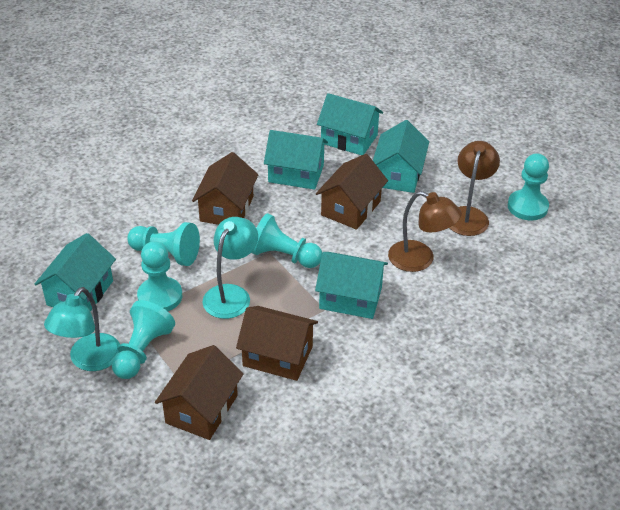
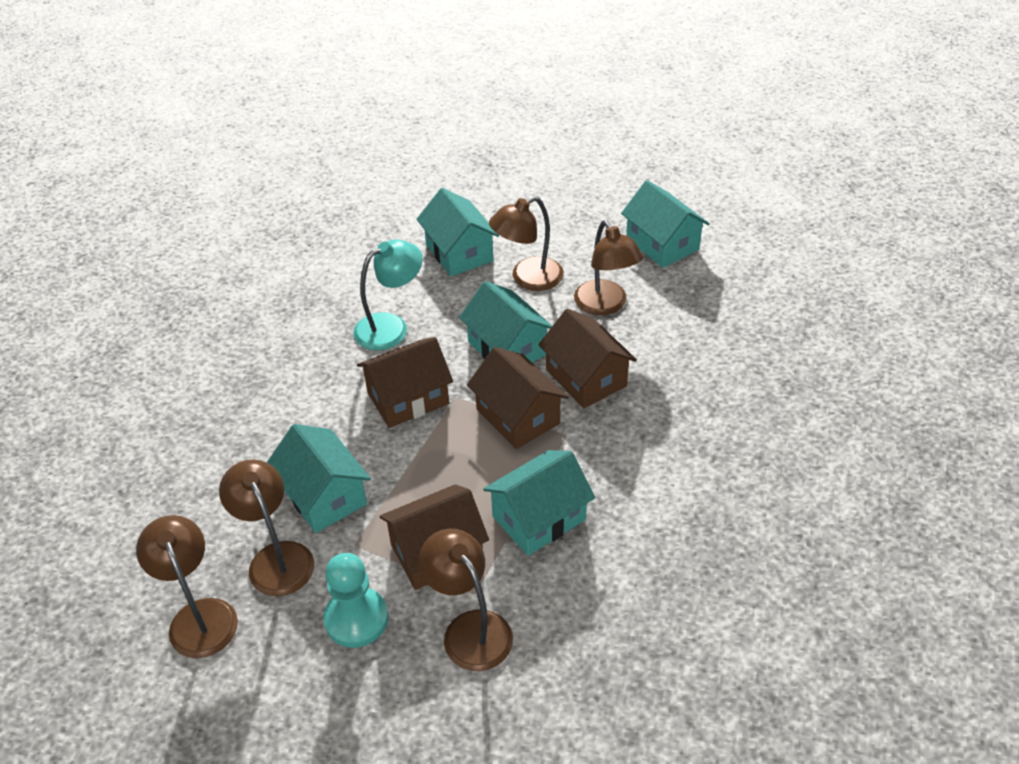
brown lamp: 2 -> 5
turquoise lamp: 2 -> 1
turquoise pawn: 5 -> 1

